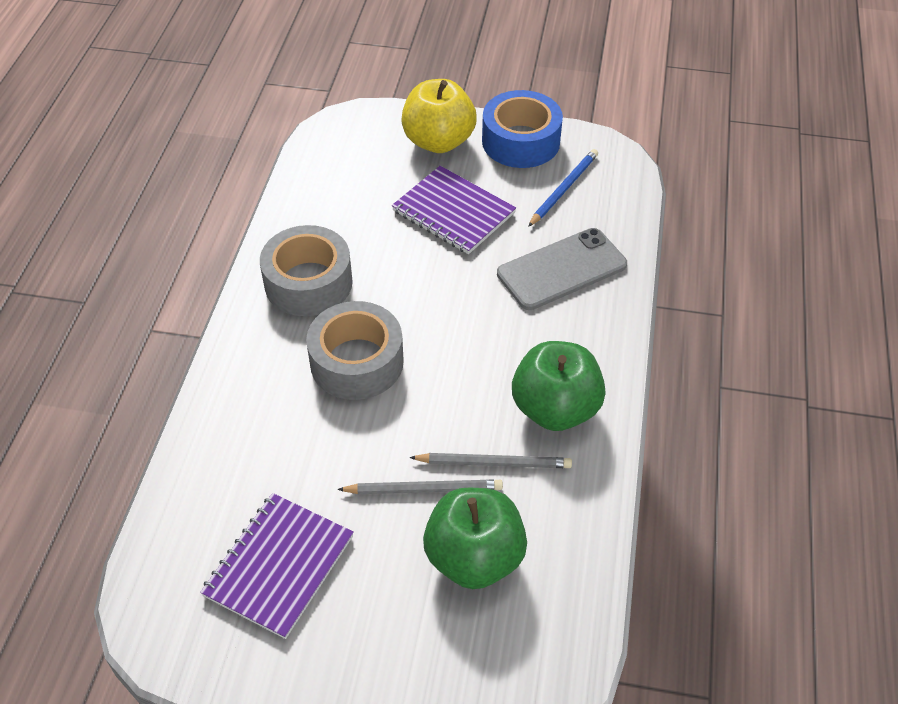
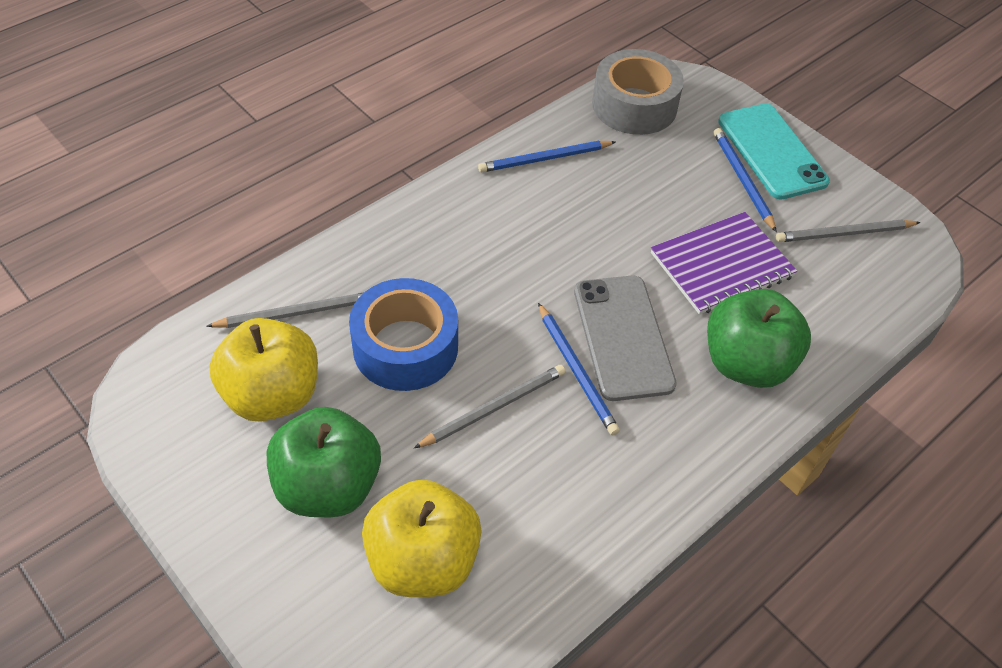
blue pencil: 1 -> 3
grey pencil: 2 -> 3
grey tape: 2 -> 1
purple notebook: 2 -> 1
turquoise phone: 0 -> 1
yellow apple: 1 -> 2

